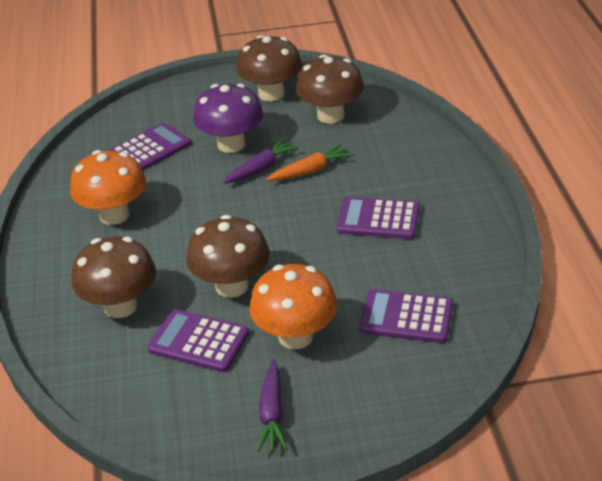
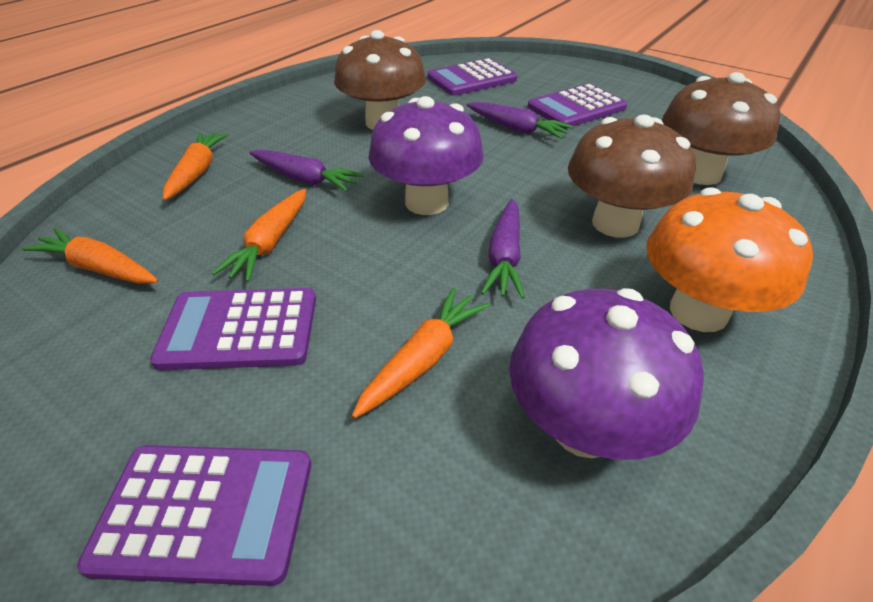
brown mushroom: 4 -> 3
orange carrot: 1 -> 4
orange mushroom: 2 -> 1
purple carrot: 2 -> 3
purple mushroom: 1 -> 2

